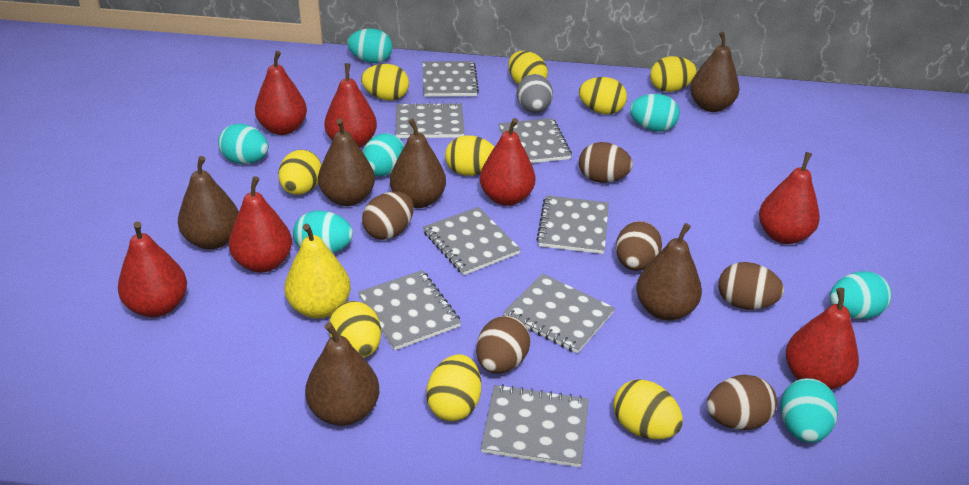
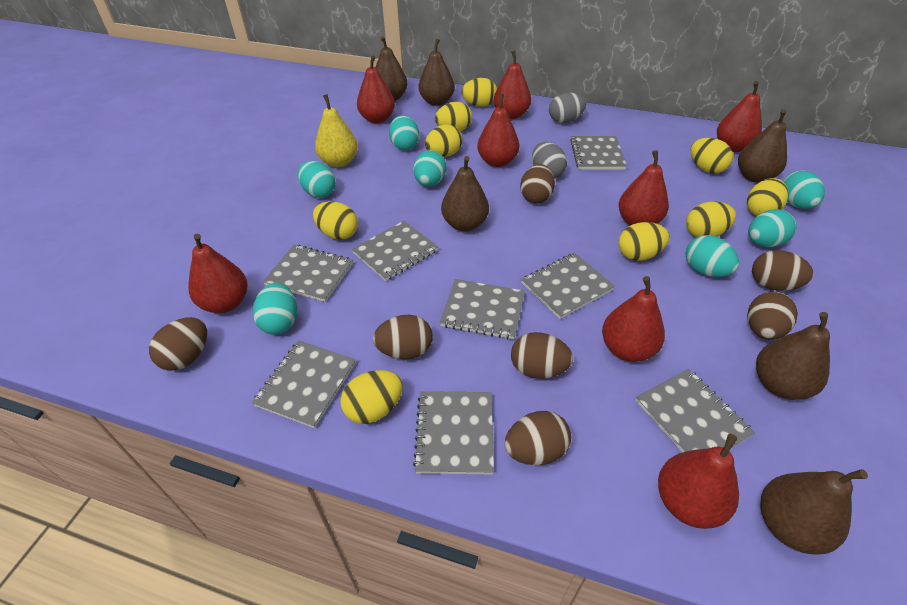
brown egg: 6 -> 7
grey egg: 1 -> 2
red pear: 7 -> 8

